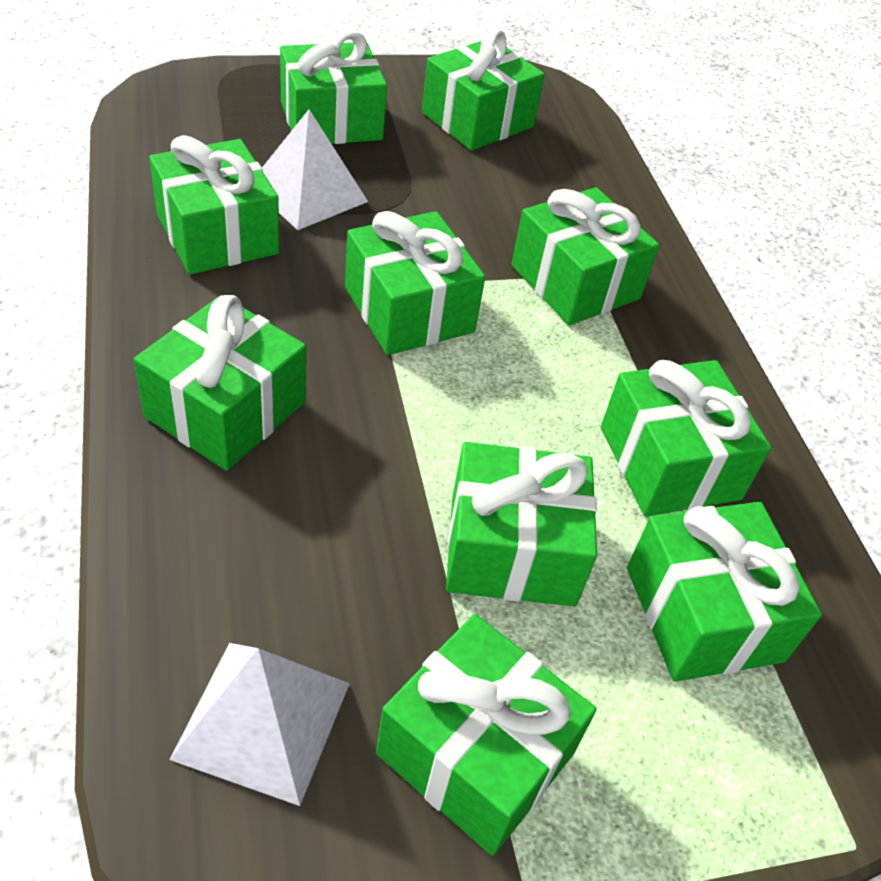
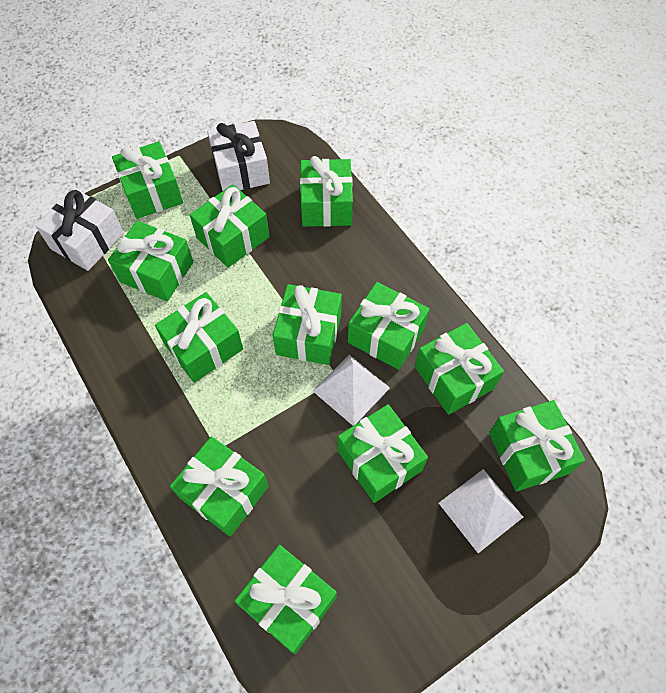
green gift: 10 -> 12
white gift: 0 -> 2

